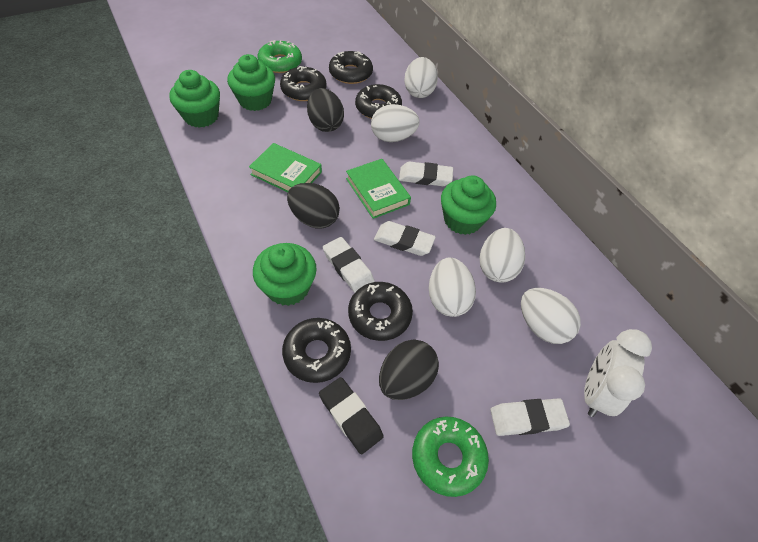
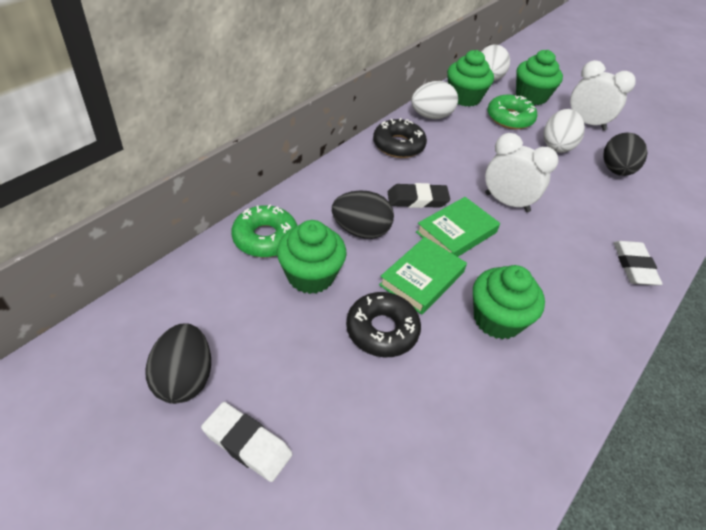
black donut: 5 -> 2
white clock: 1 -> 2
white egg: 5 -> 3
white eraser: 4 -> 2

